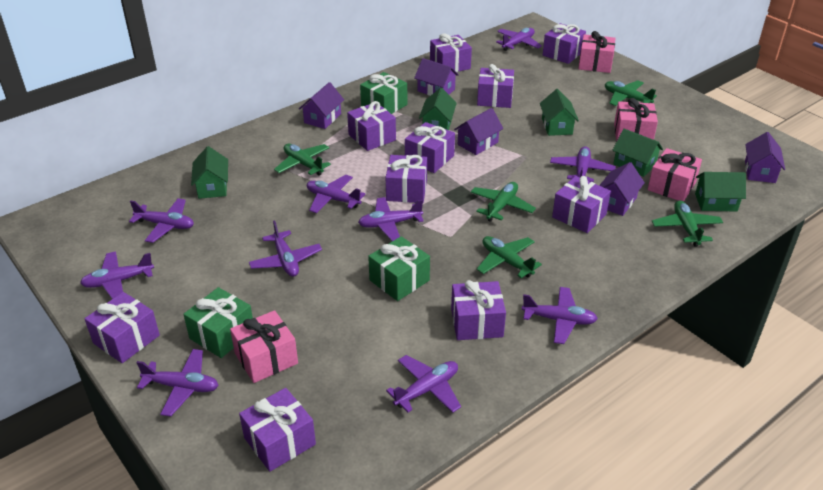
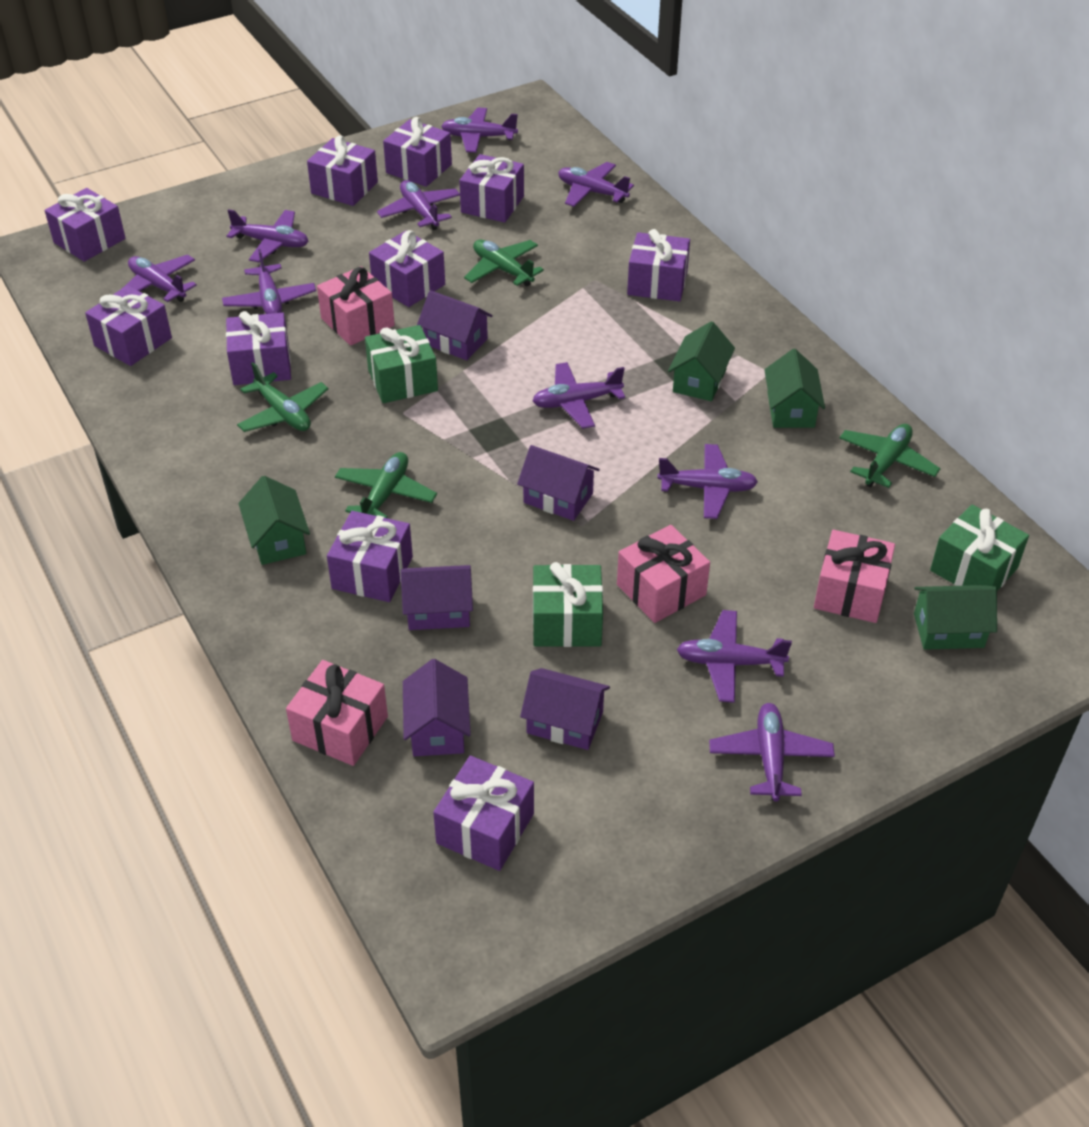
green house: 5 -> 4
green plane: 5 -> 4

